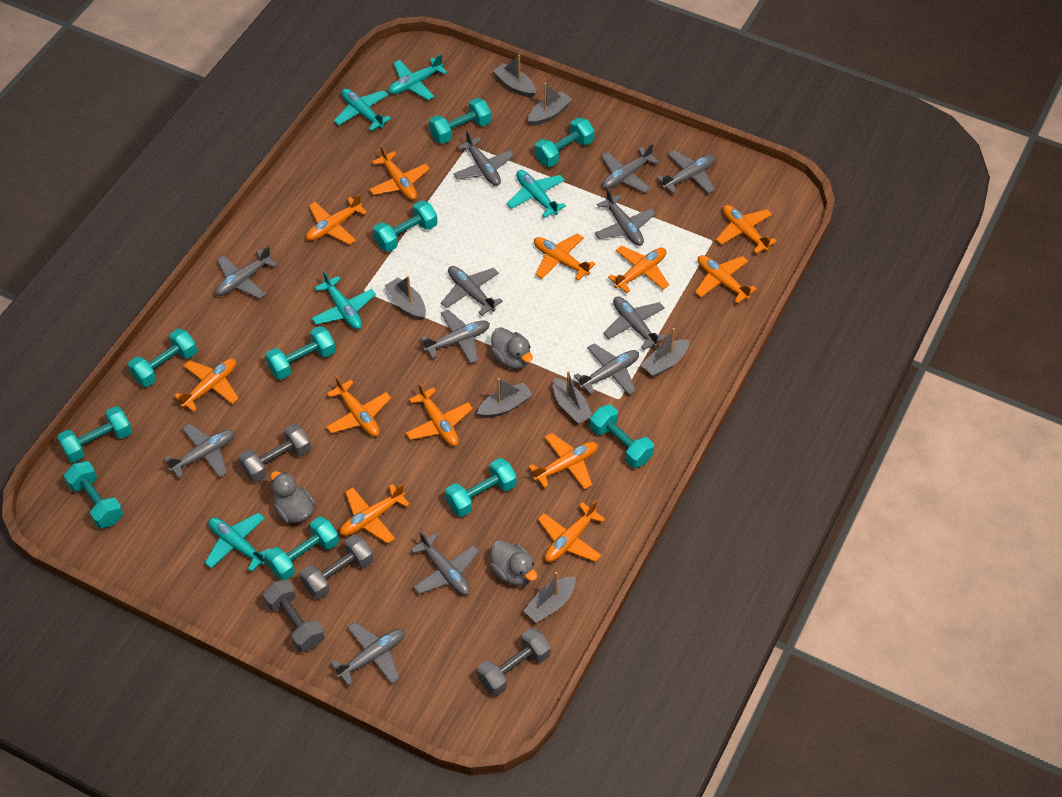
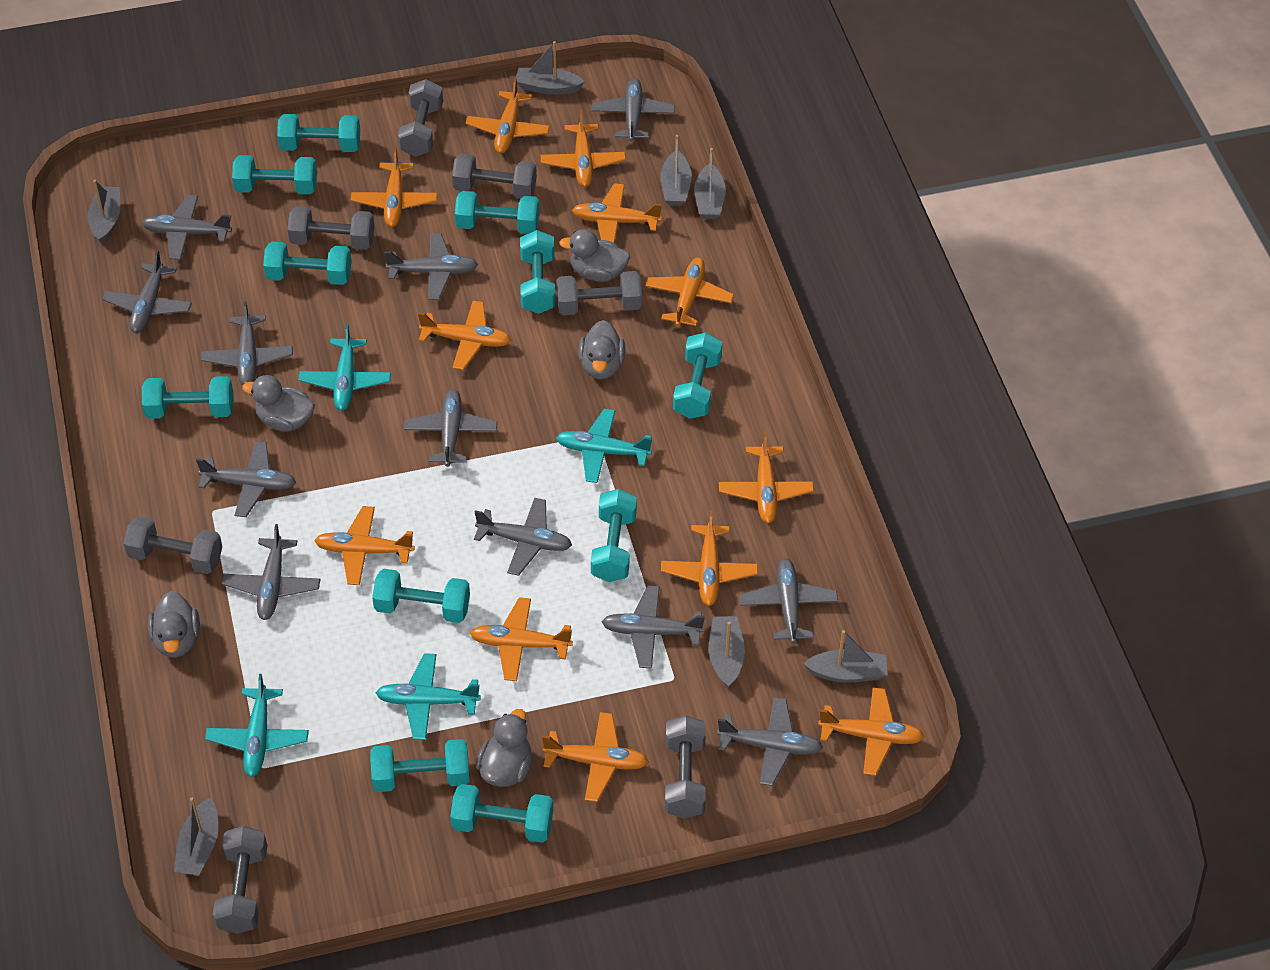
grey duck: 3 -> 5
grey dumbbell: 4 -> 7
turquoise dumbbell: 10 -> 11
turquoise plane: 5 -> 4

